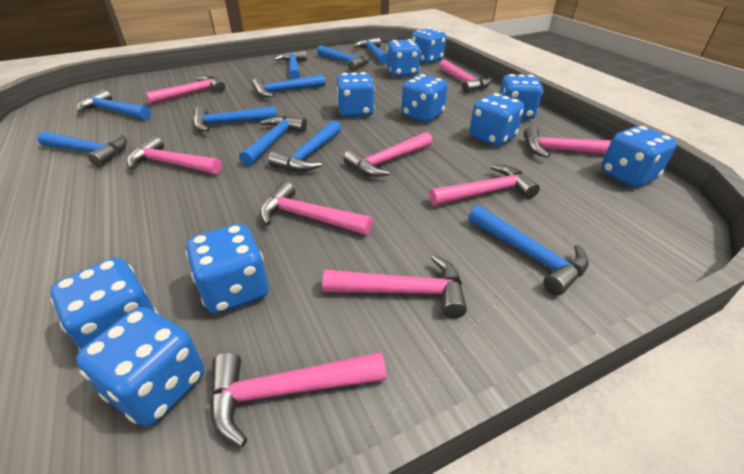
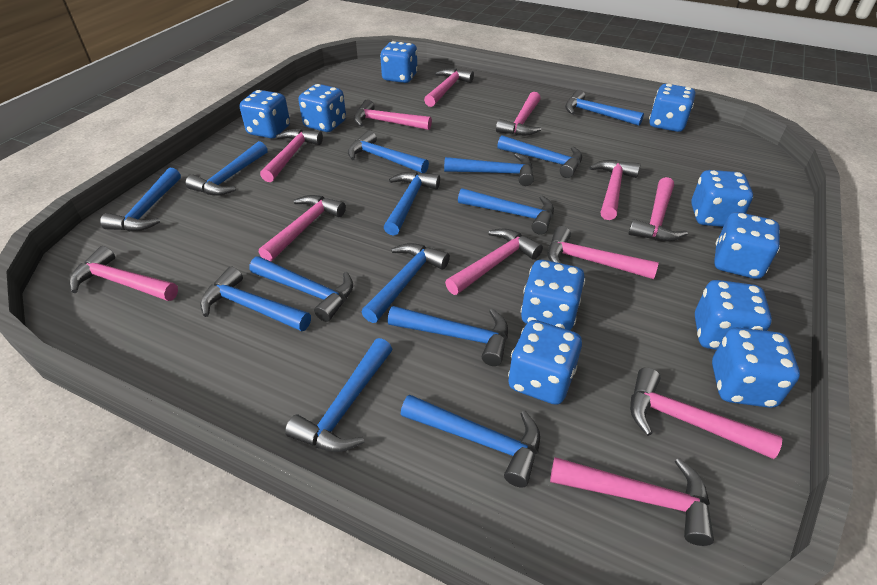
blue hammer: 10 -> 14
pink hammer: 9 -> 12

